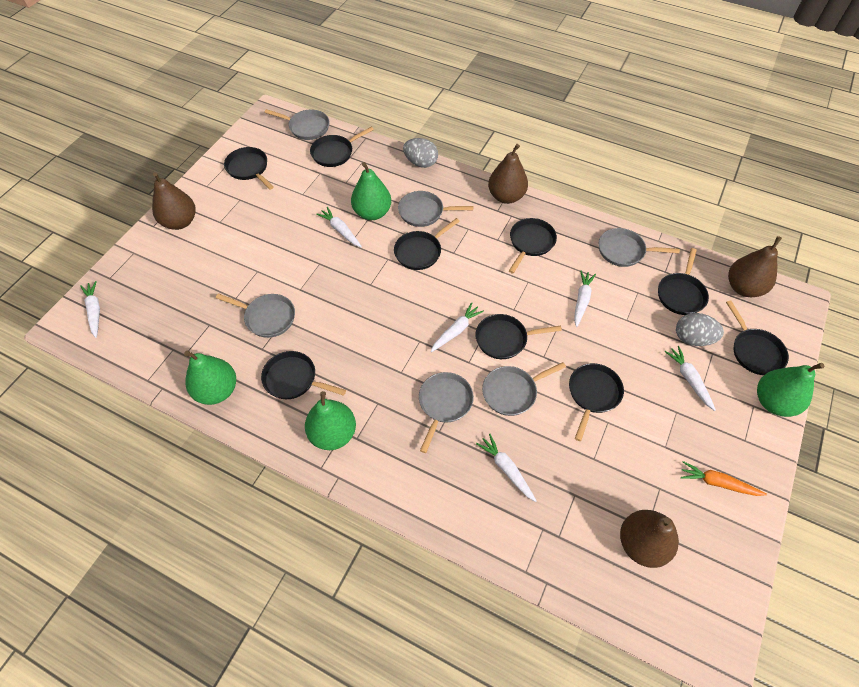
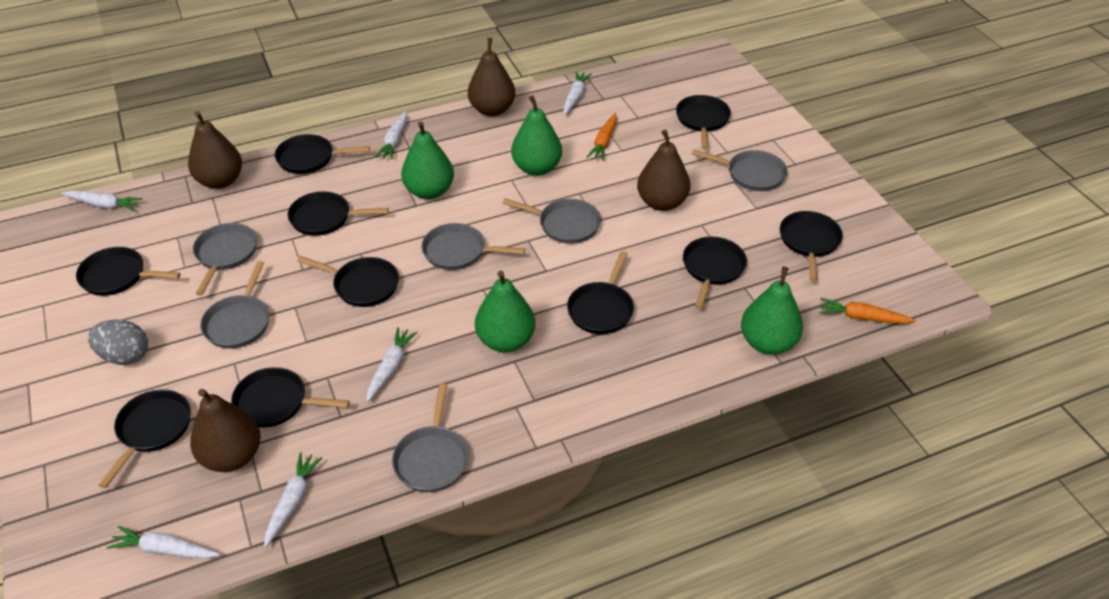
black pan: 9 -> 10
grey egg: 2 -> 1
orange carrot: 1 -> 2

